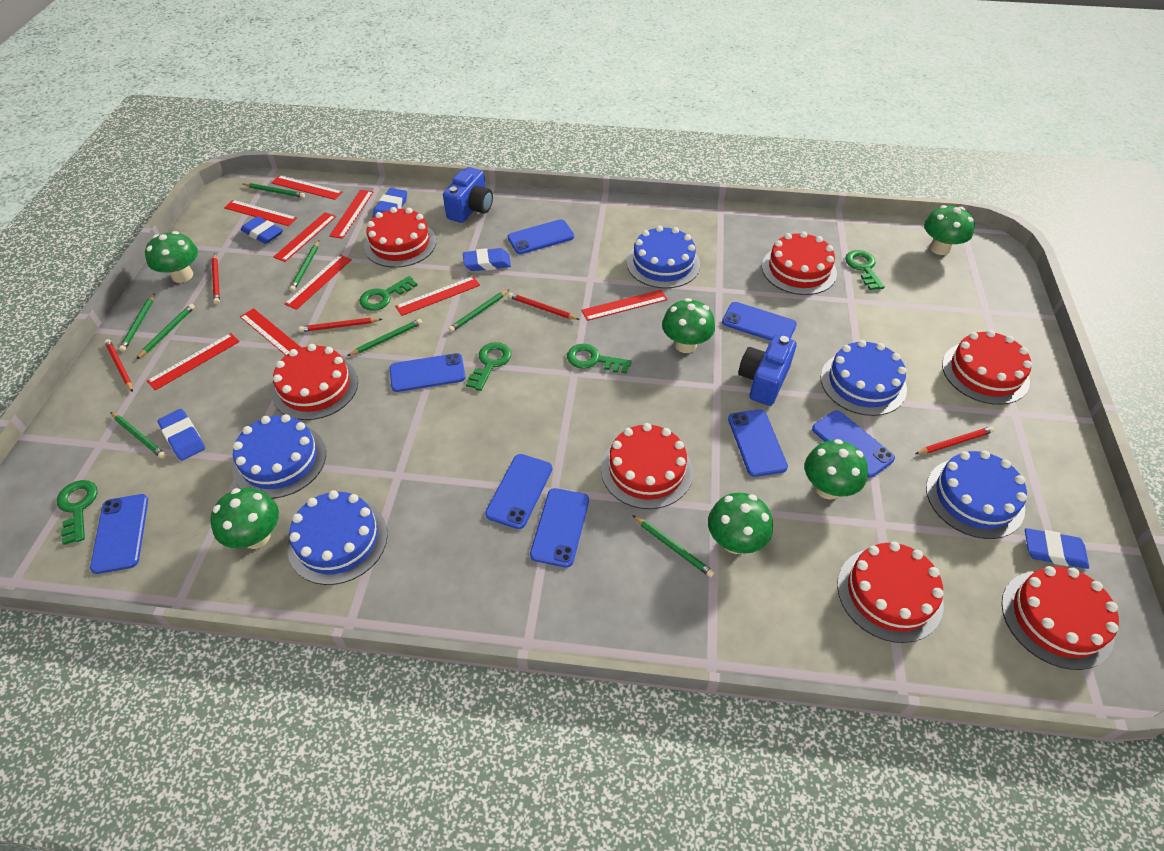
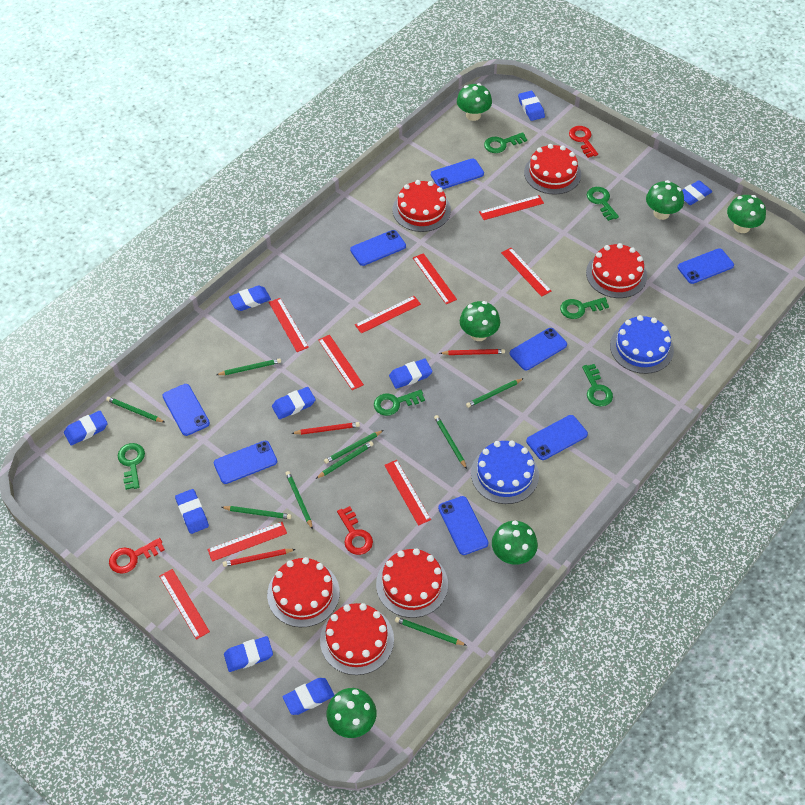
blue cake: 5 -> 2
blue camera: 2 -> 0
blue eraser: 5 -> 9
green key: 5 -> 6
green pencil: 8 -> 9
red cake: 7 -> 6
red key: 0 -> 3
red pencil: 5 -> 3

